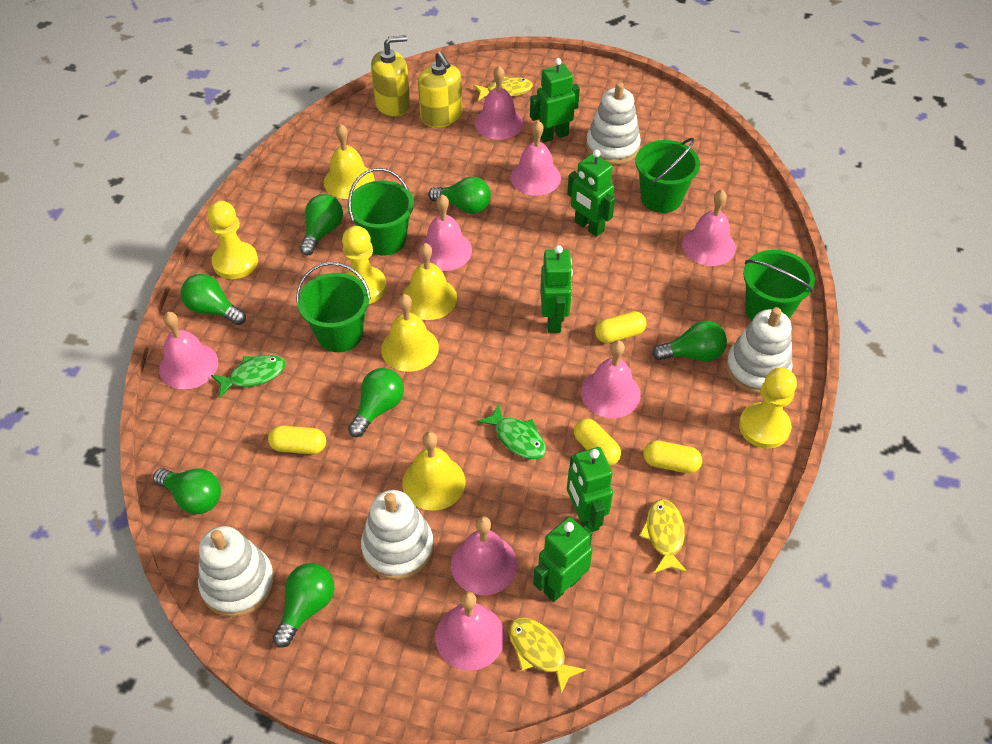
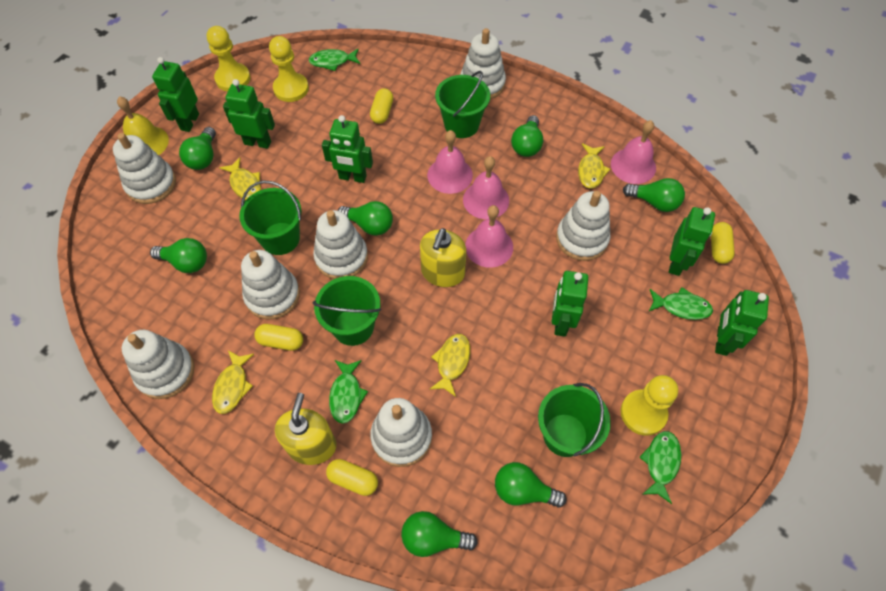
green fish: 2 -> 4
green robot: 5 -> 6
pink bell: 8 -> 4
white stacking toy: 4 -> 7
yellow bell: 4 -> 1
yellow fish: 3 -> 4

